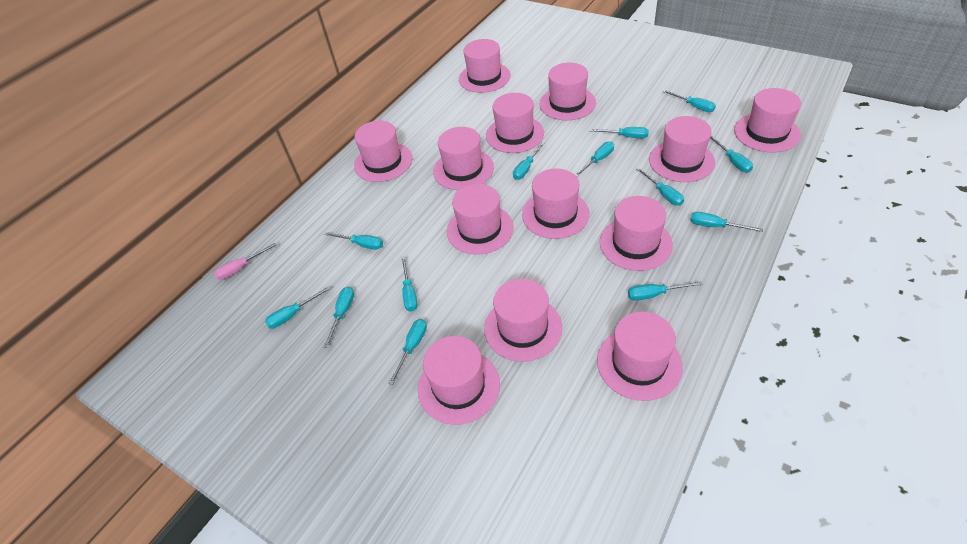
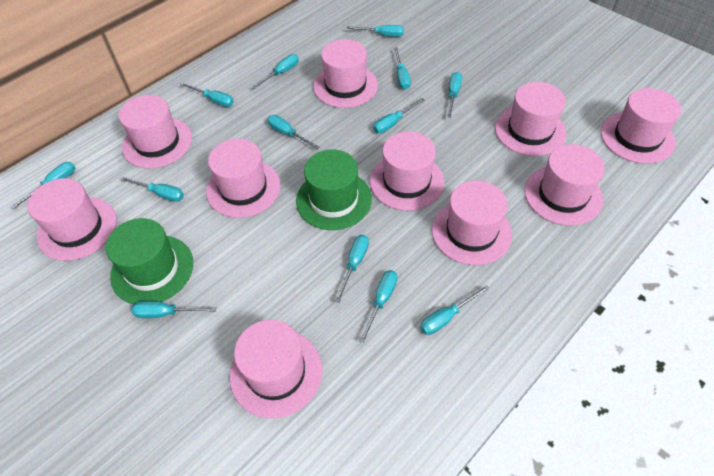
green hat: 0 -> 2
pink hat: 13 -> 10
pink screwdriver: 1 -> 0

